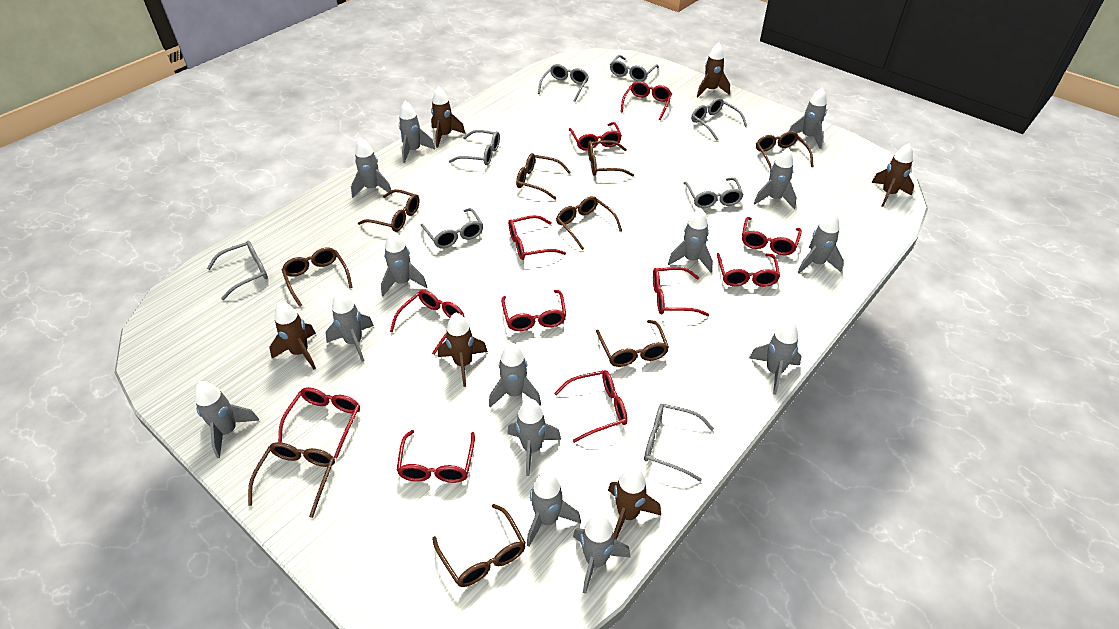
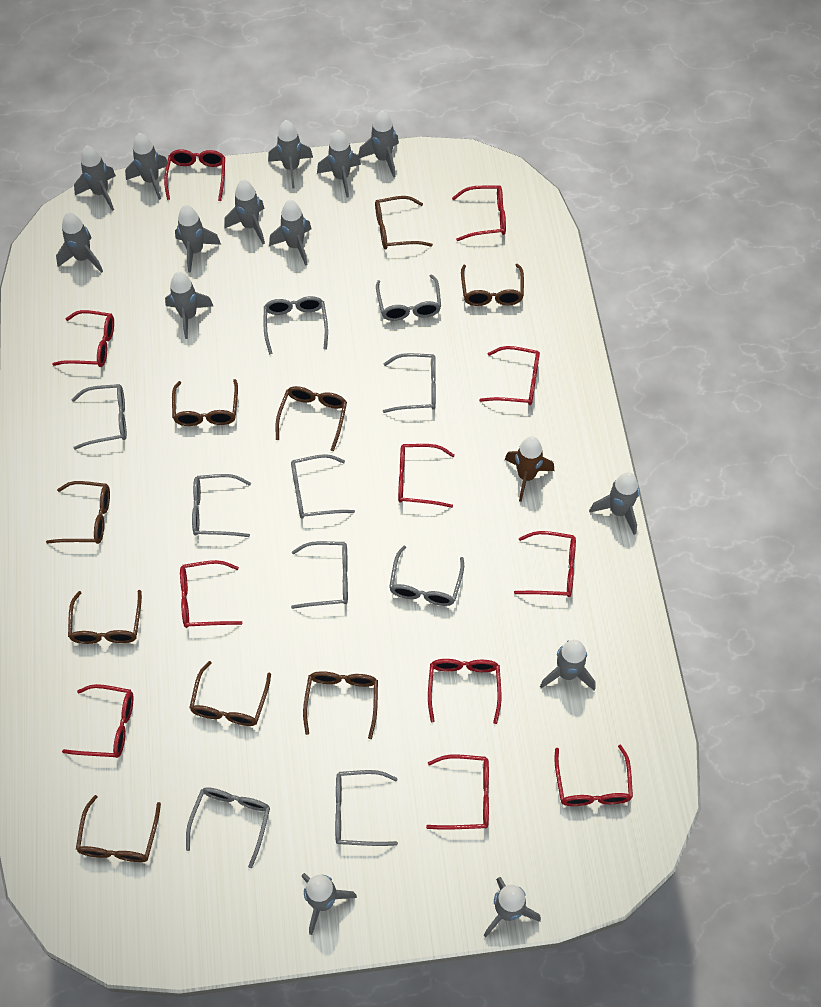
brown rocket: 6 -> 1
grey glasses: 8 -> 10

